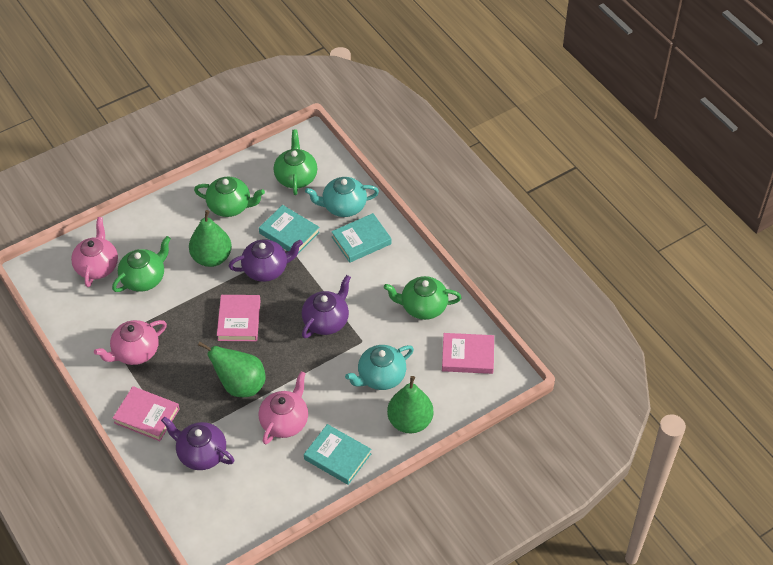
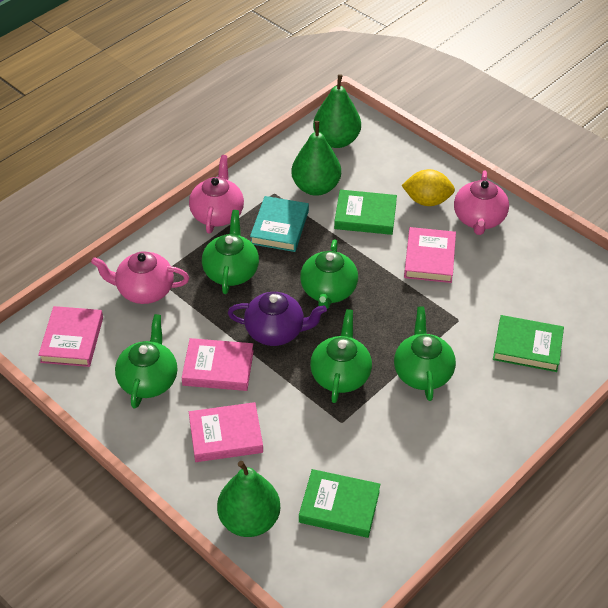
green book: 0 -> 3
green teapot: 4 -> 5
pink book: 3 -> 4
purple teapot: 3 -> 1
turquoise book: 3 -> 1
turquoise teapot: 2 -> 0
yellow lemon: 0 -> 1

